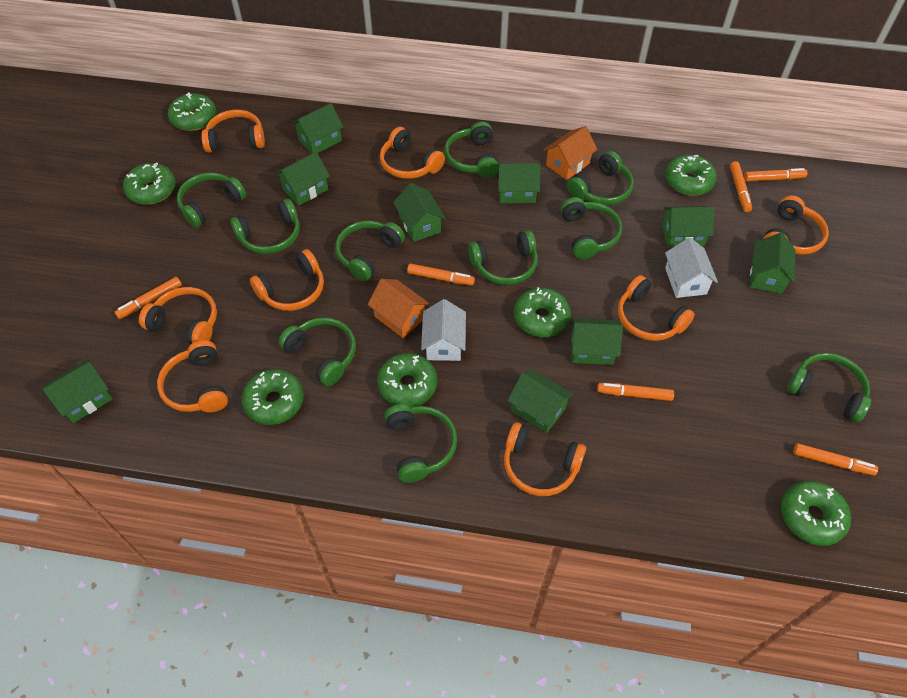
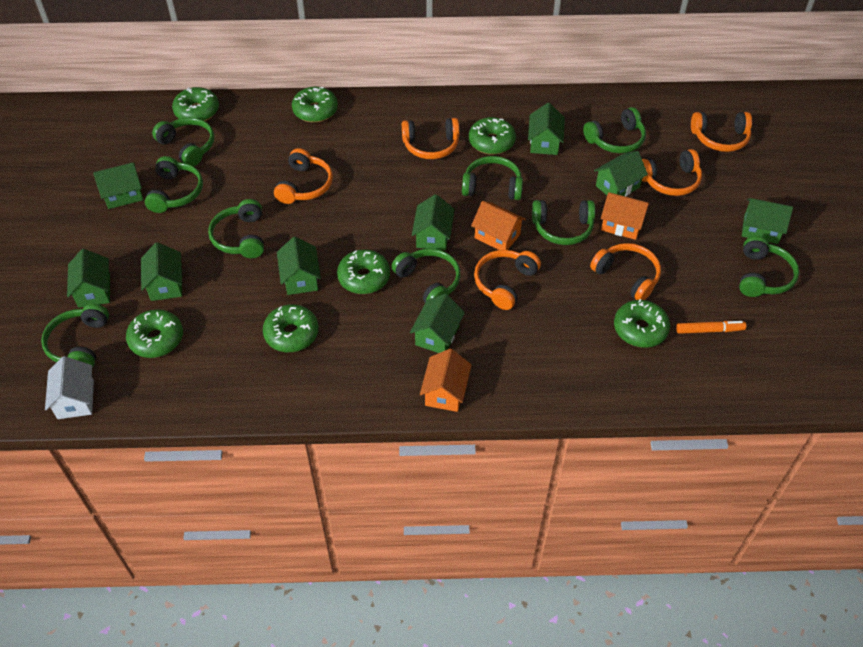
green headphones: 10 -> 9
orange headphones: 8 -> 6
orange house: 2 -> 3
orange marker: 6 -> 1
white house: 2 -> 1

